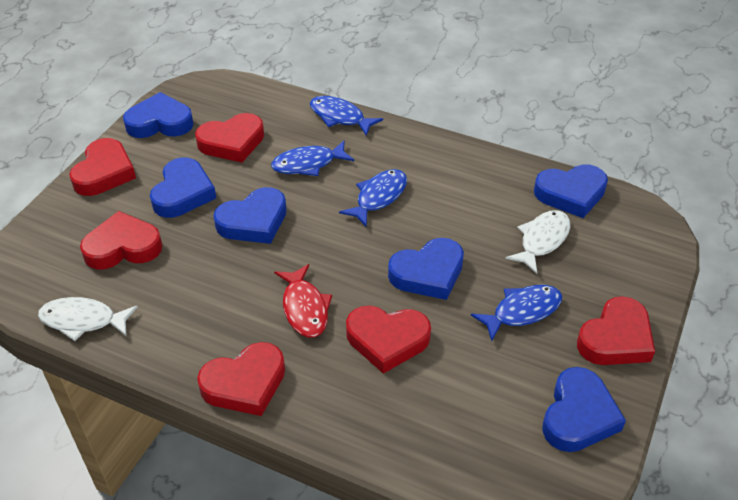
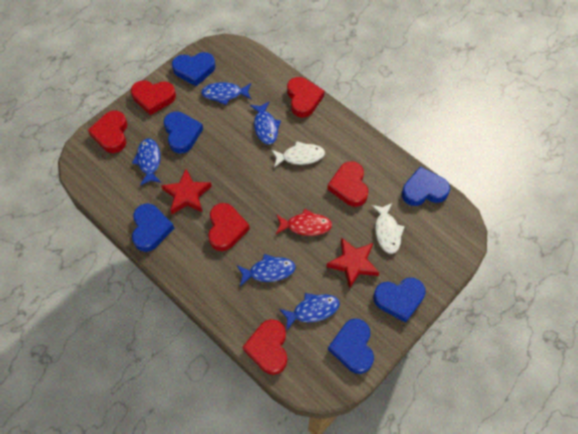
blue fish: 4 -> 5
red star: 0 -> 2

